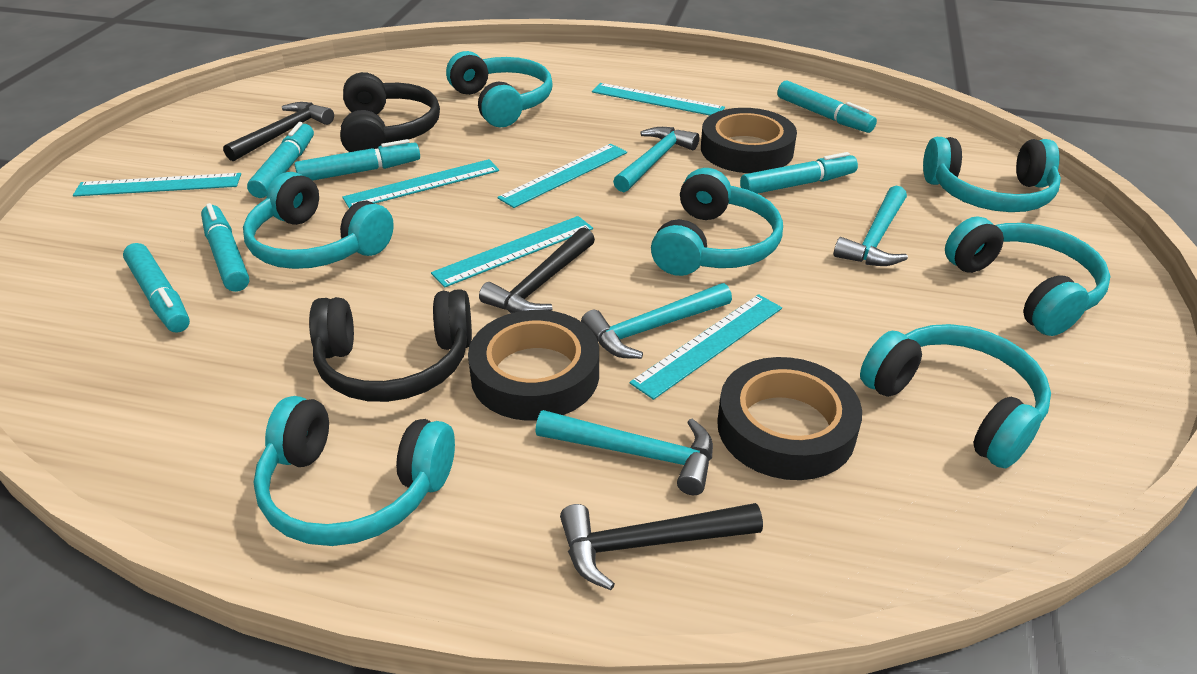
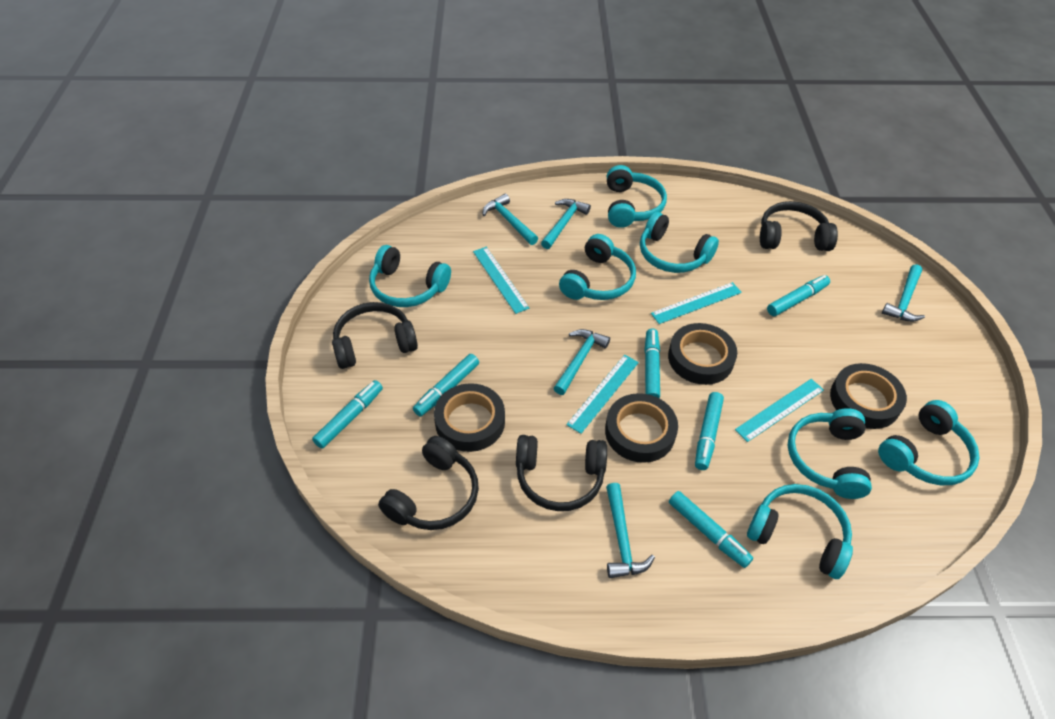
black hammer: 3 -> 0
black headphones: 2 -> 4
black tape: 3 -> 4
turquoise hammer: 4 -> 5
turquoise ruler: 6 -> 4

